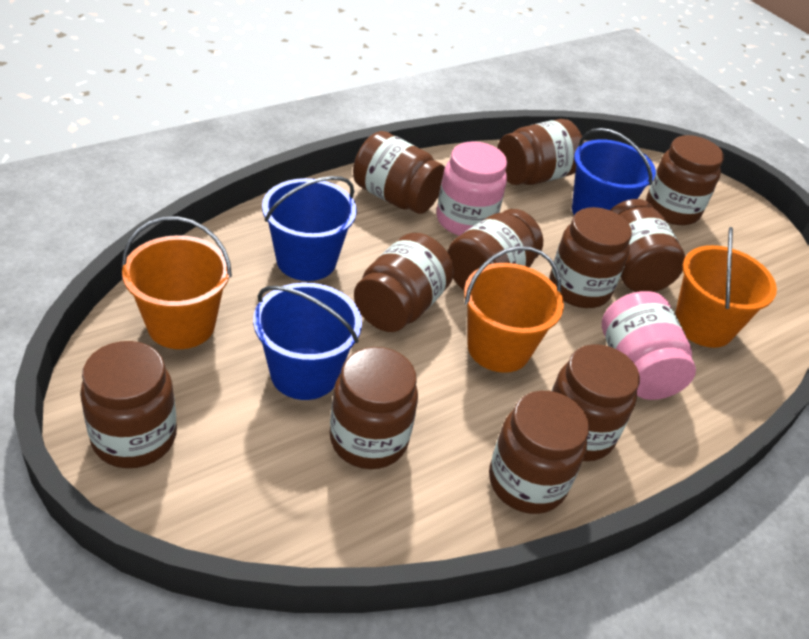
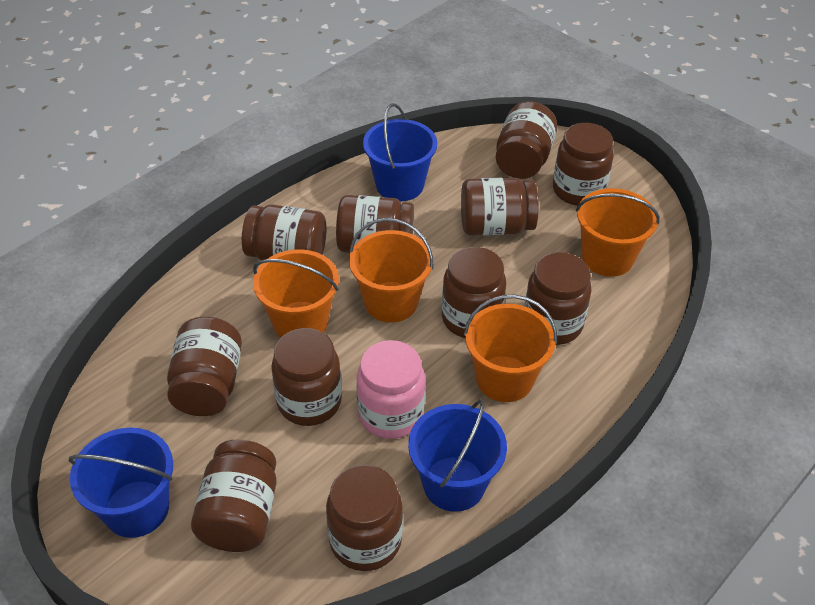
orange bucket: 3 -> 4
pink jar: 2 -> 1

